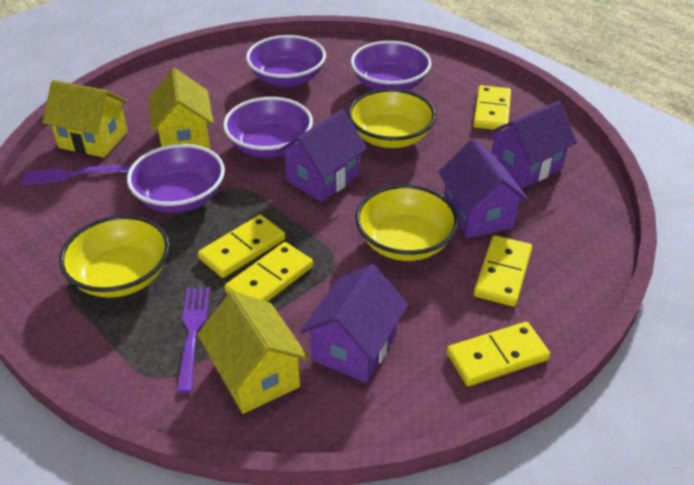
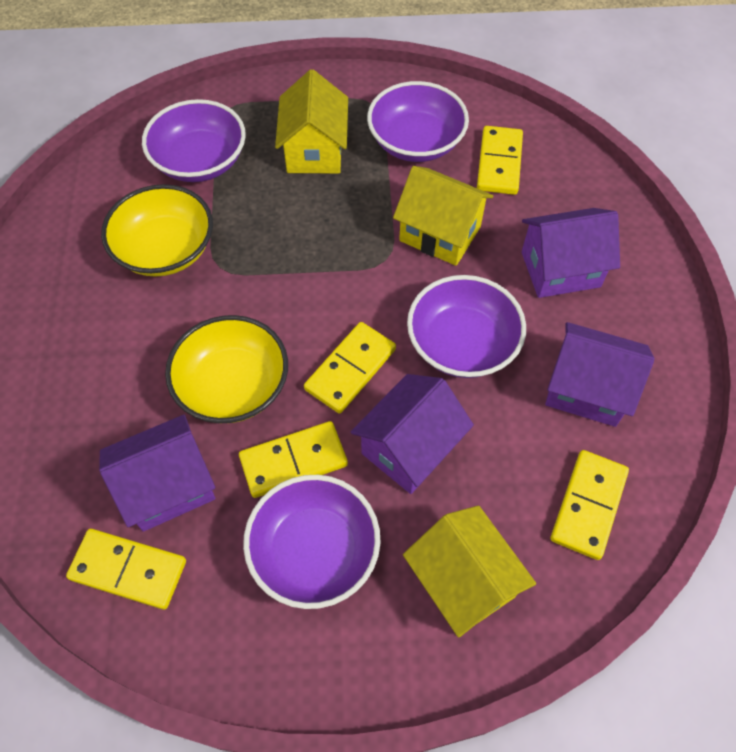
purple fork: 2 -> 0
yellow bowl: 3 -> 2

